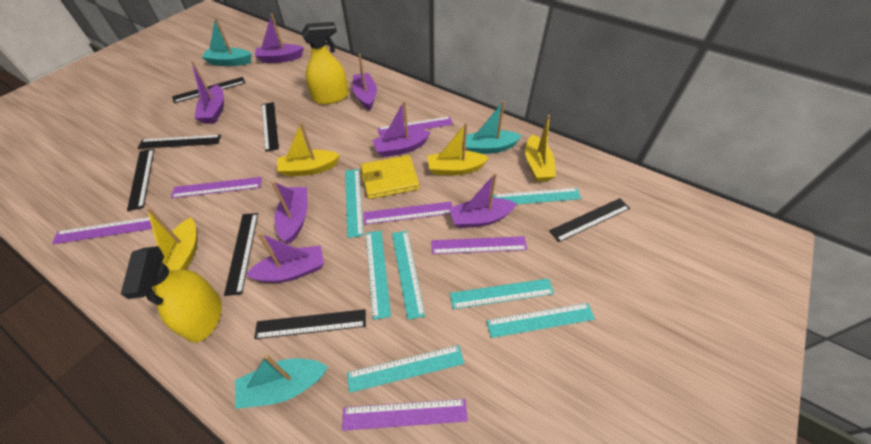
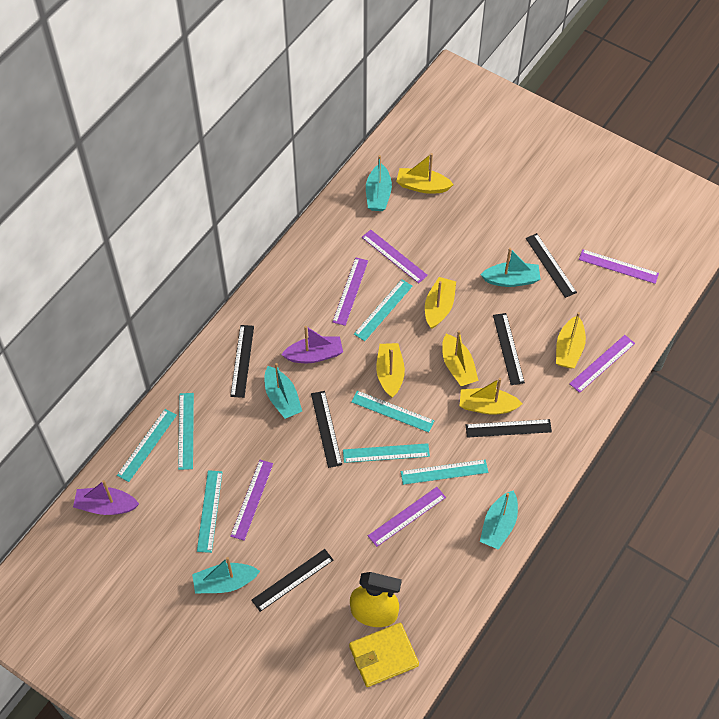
black ruler: 7 -> 6
purple boat: 7 -> 2
turquoise boat: 3 -> 5
yellow boat: 4 -> 6
yellow spray bottle: 2 -> 1

